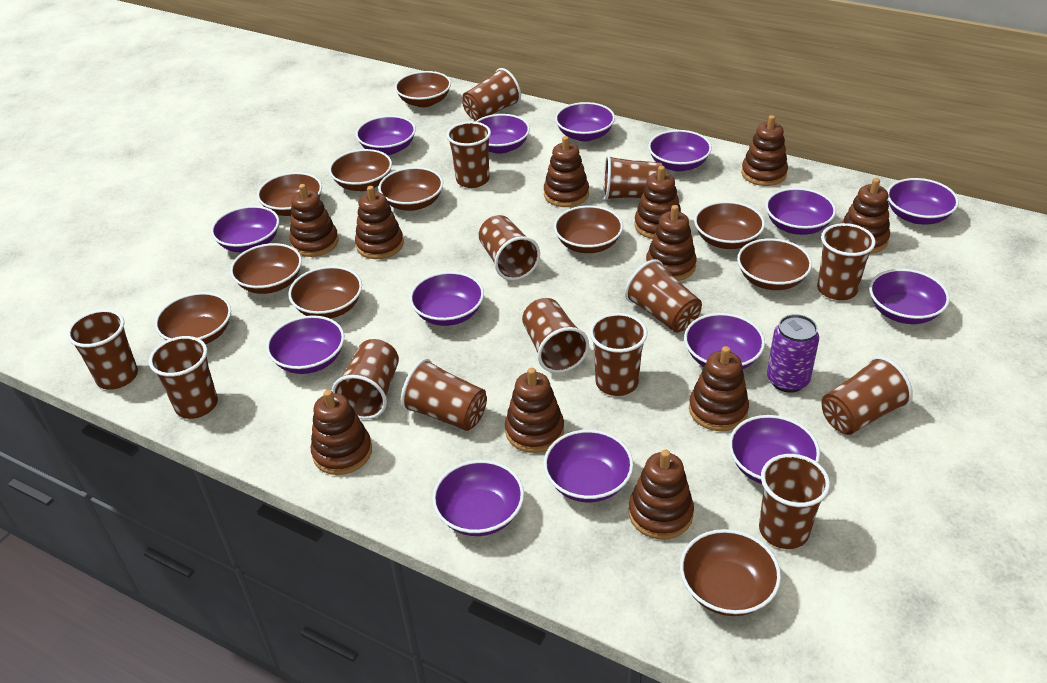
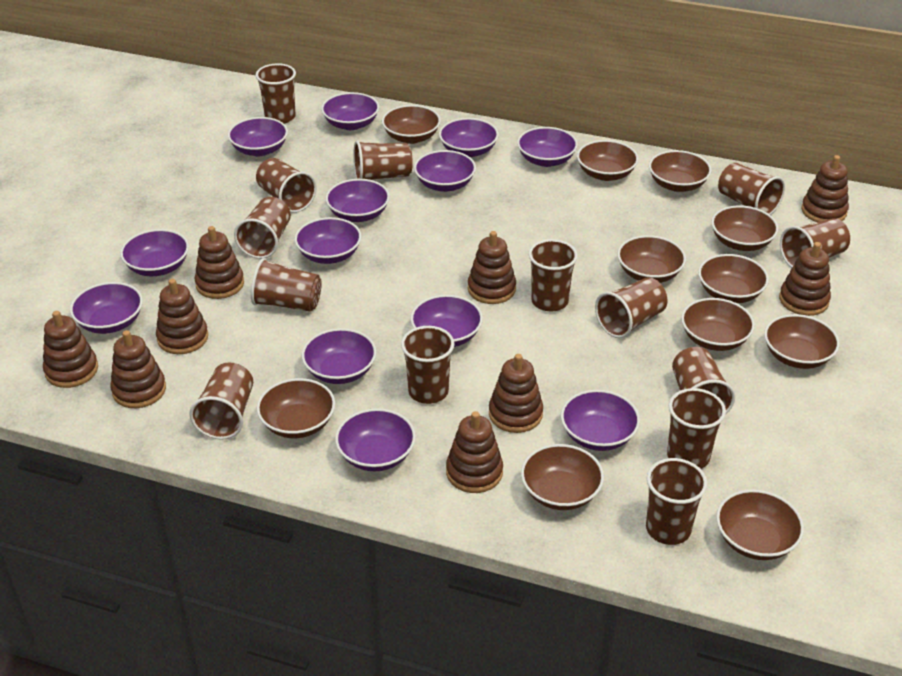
brown stacking toy: 11 -> 9
purple bowl: 14 -> 13
purple can: 1 -> 0

